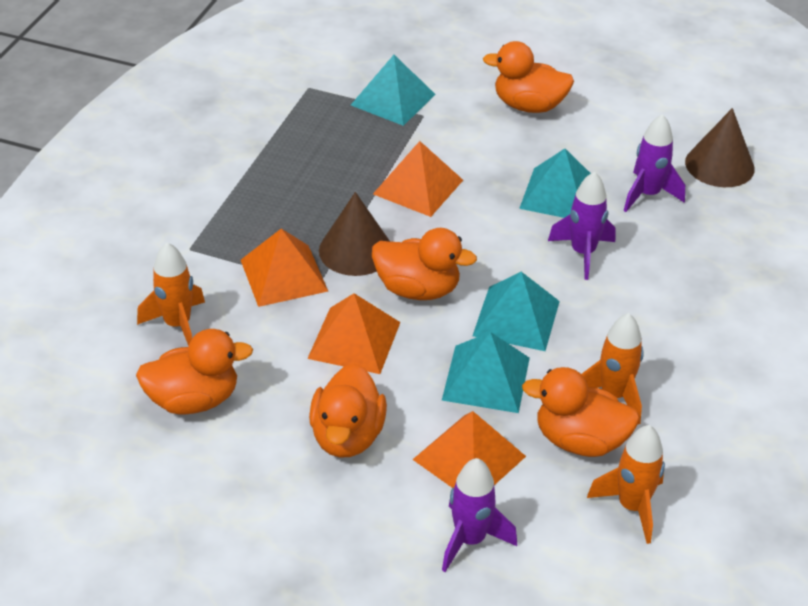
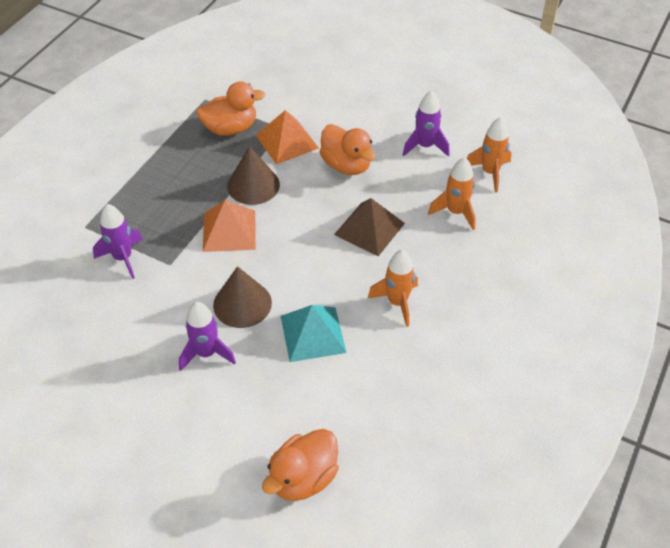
brown pyramid: 0 -> 1
orange duck: 5 -> 3
orange pyramid: 4 -> 2
turquoise pyramid: 4 -> 1

